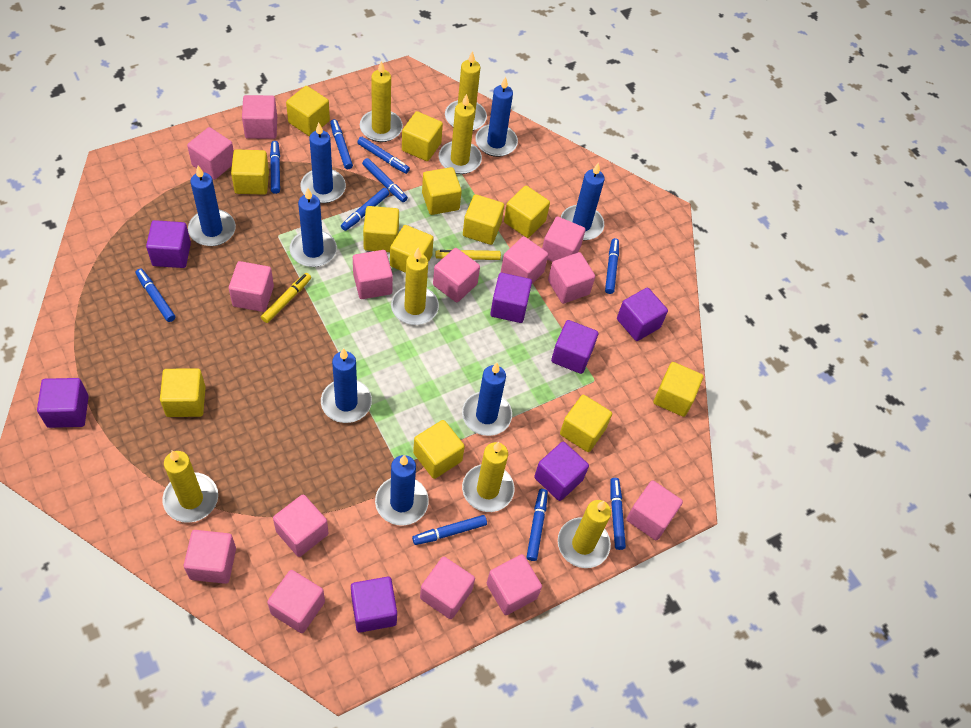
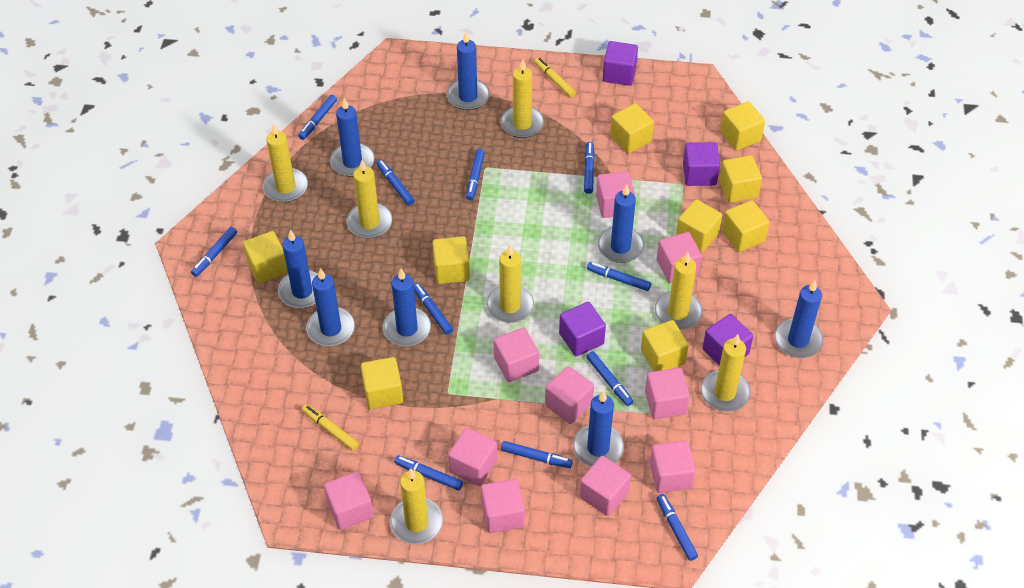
blue marker: 10 -> 11
pink cube: 14 -> 10
purple cube: 7 -> 4
yellow cube: 12 -> 9

